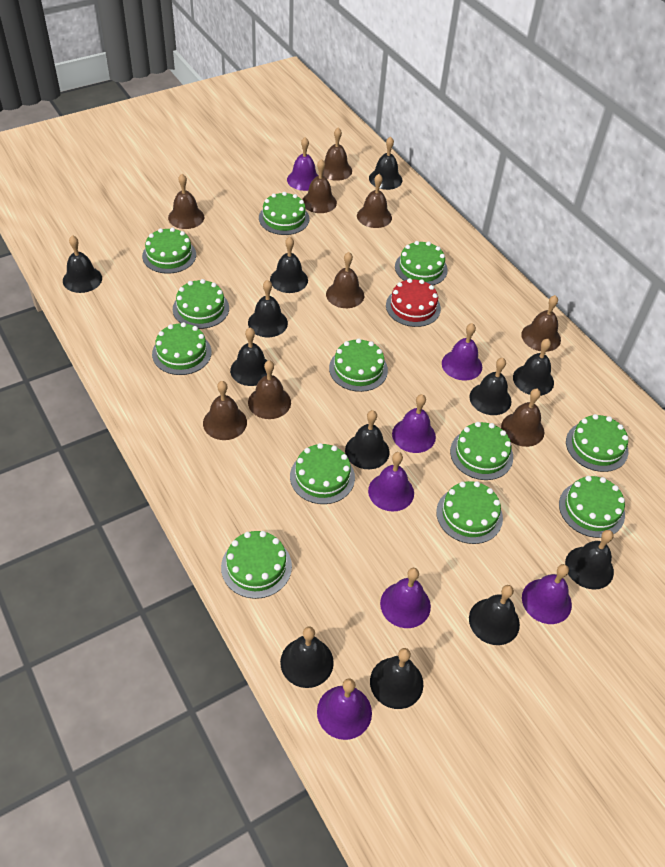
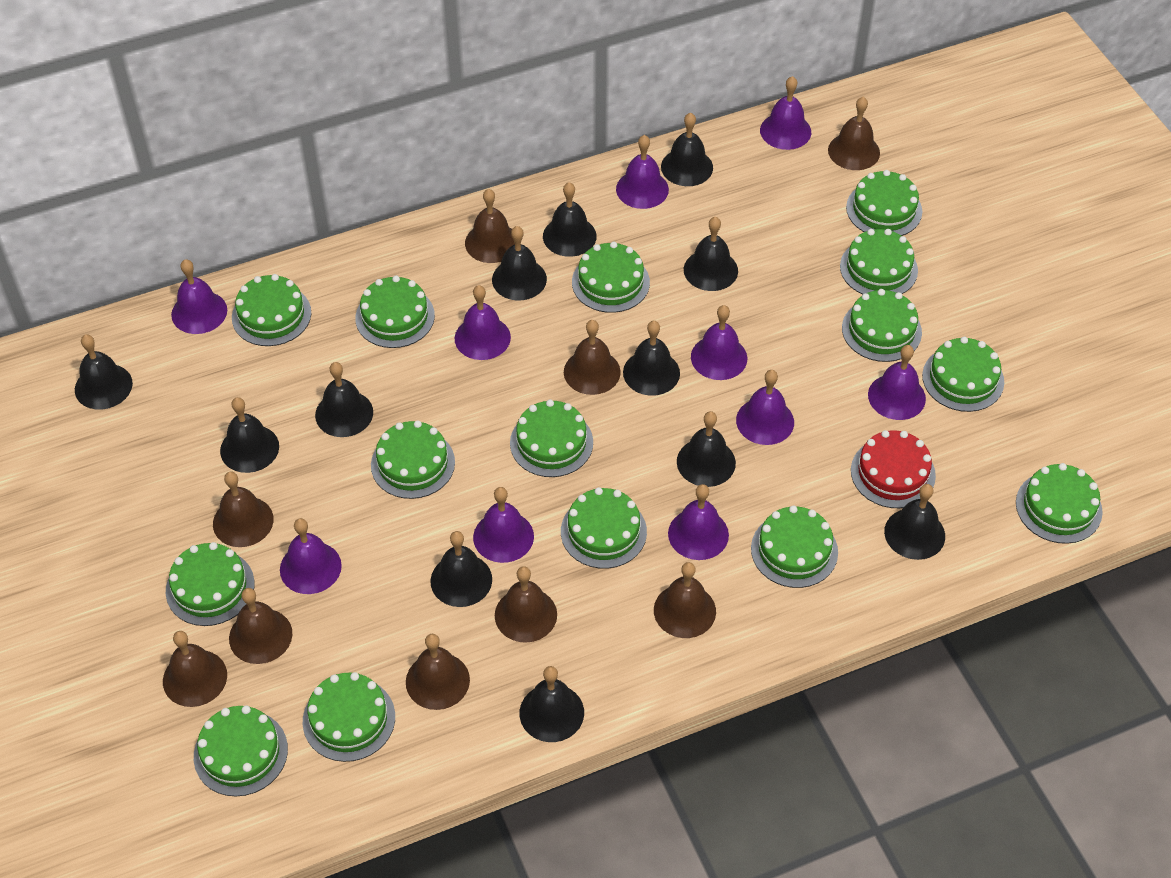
green cake: 12 -> 15
purple bell: 7 -> 10

